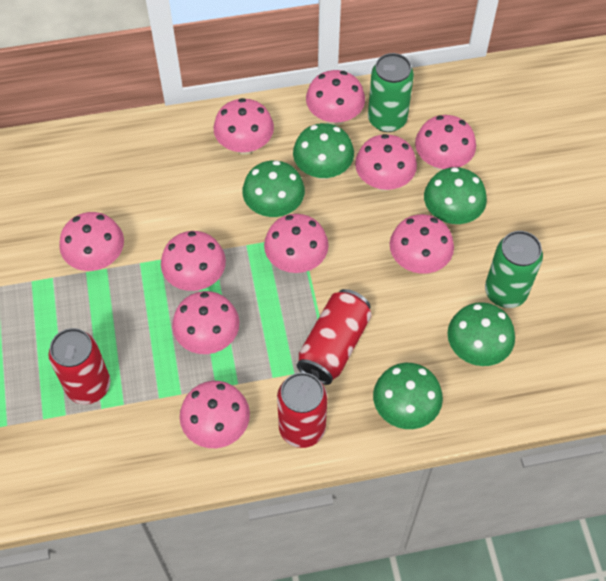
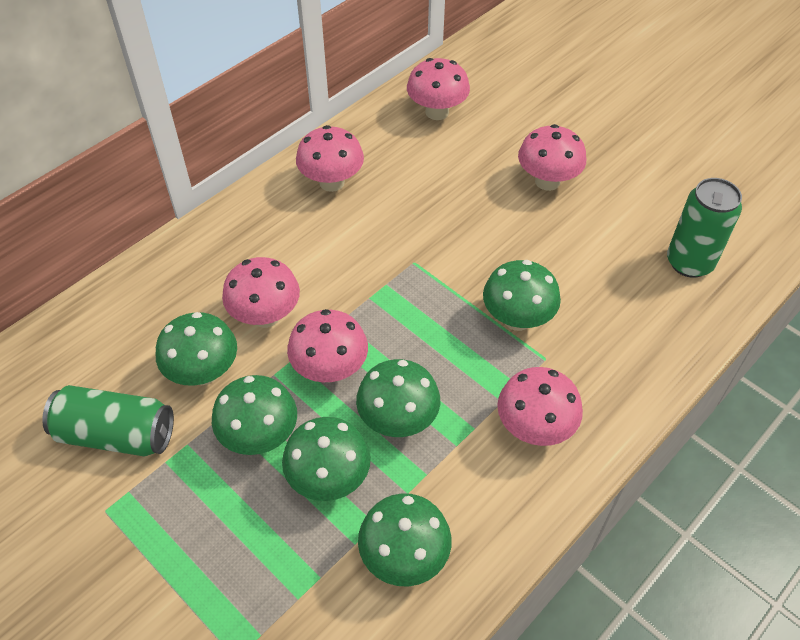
green mushroom: 5 -> 6
pink mushroom: 10 -> 6
red can: 3 -> 0

